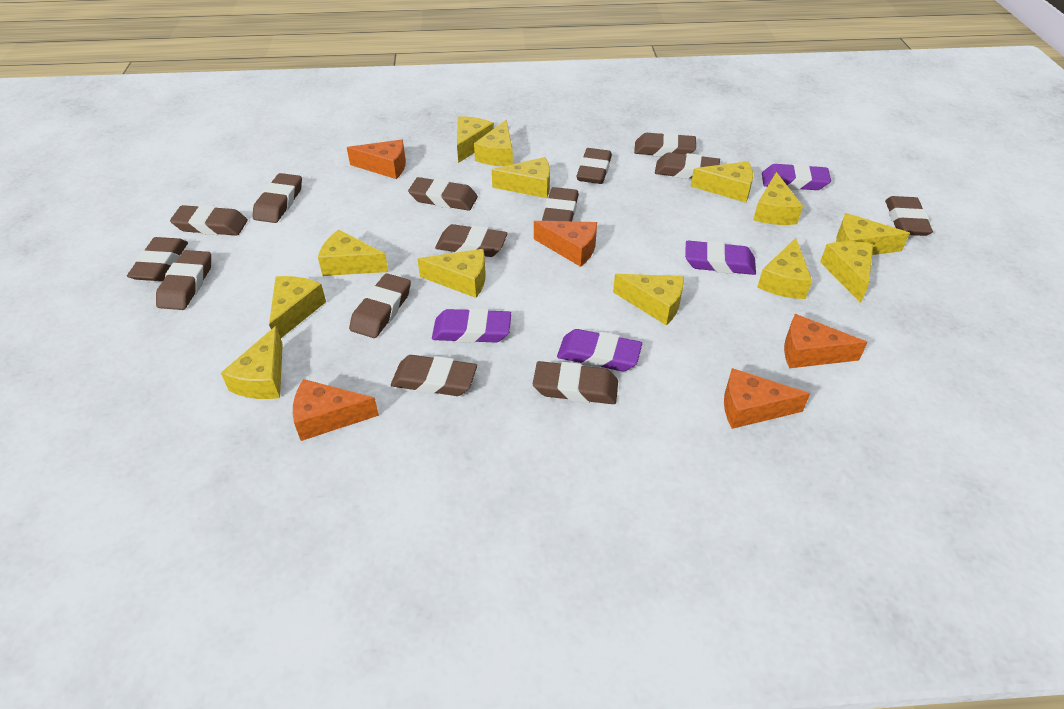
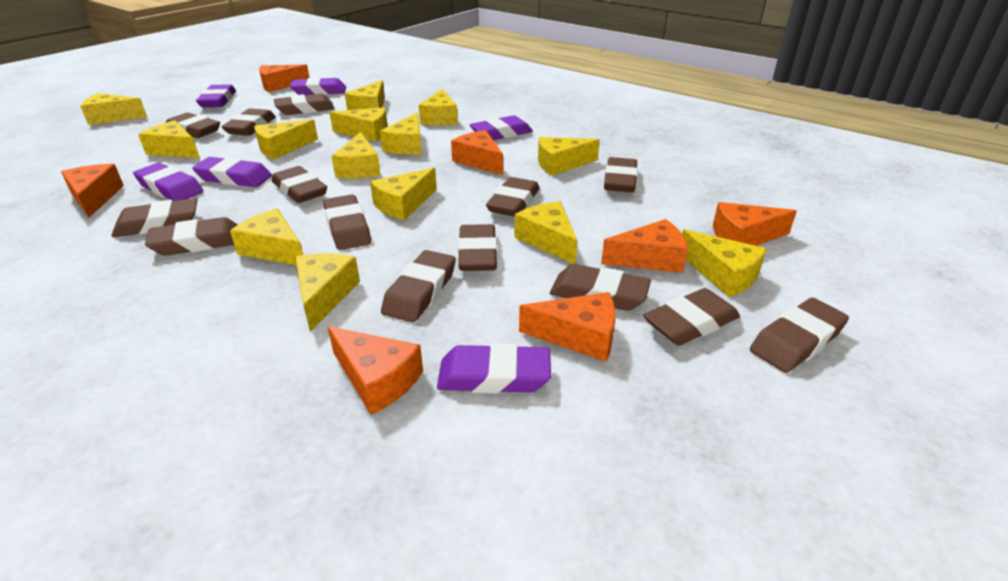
orange cheese: 5 -> 7
purple eraser: 4 -> 6
yellow cheese: 13 -> 14

